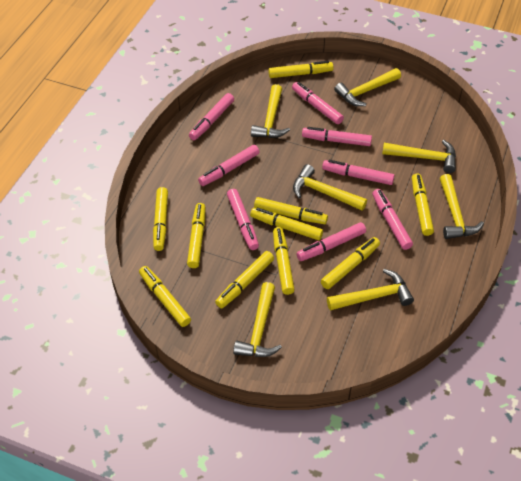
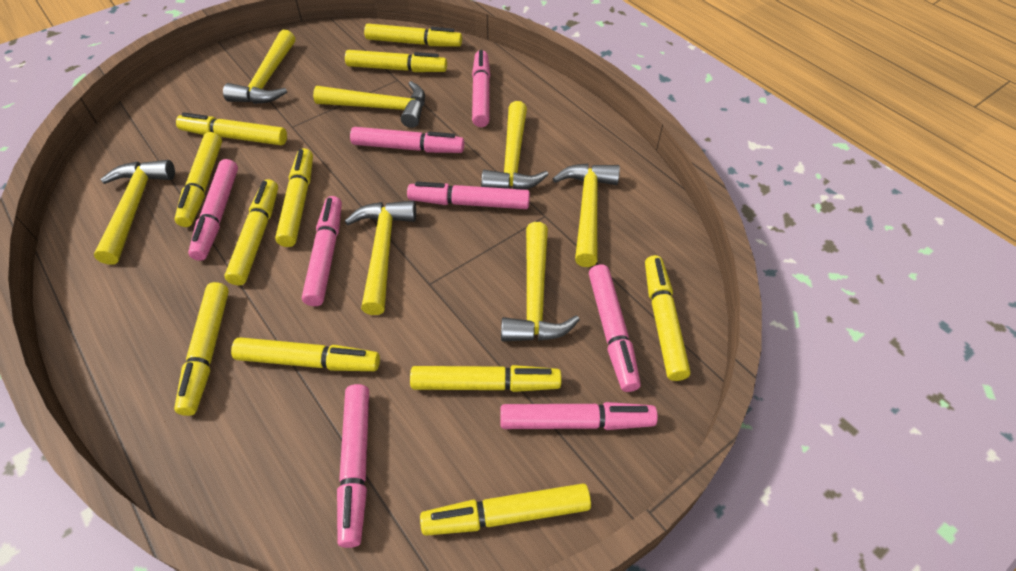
yellow marker: 10 -> 11

